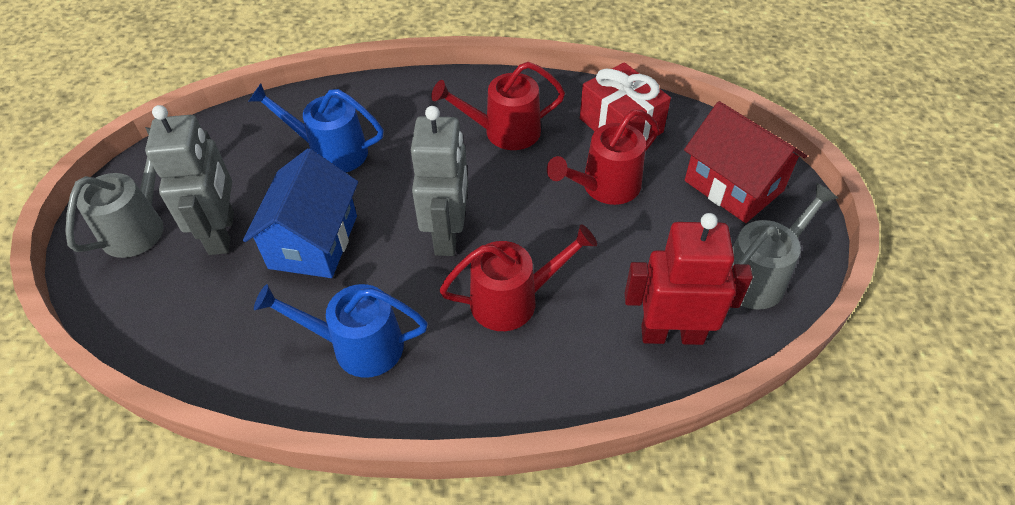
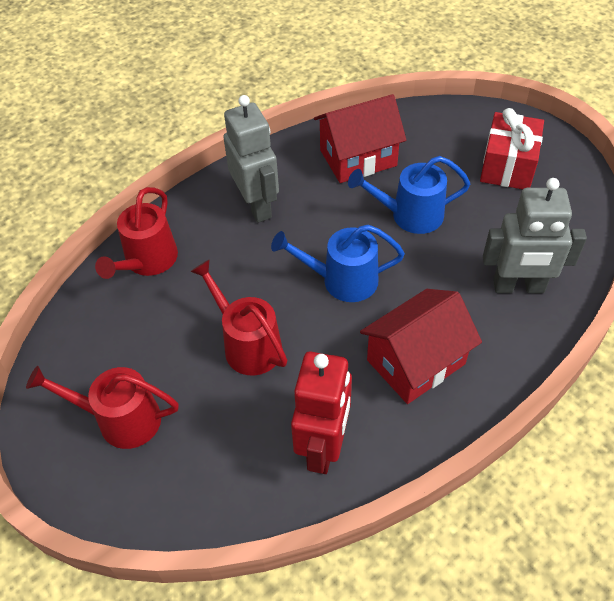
blue house: 1 -> 0
grey watering can: 2 -> 0
red house: 1 -> 2

